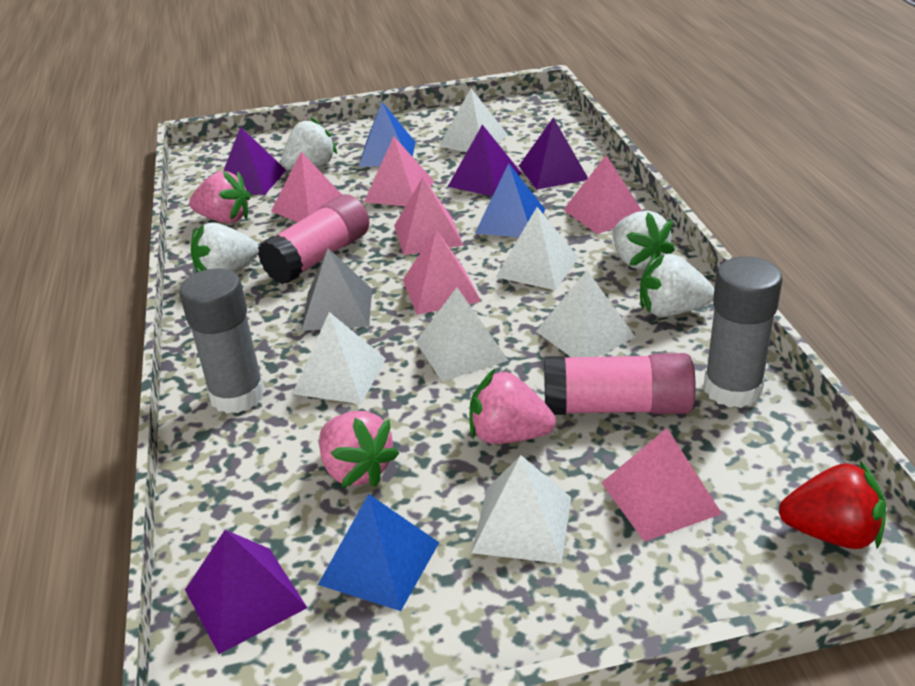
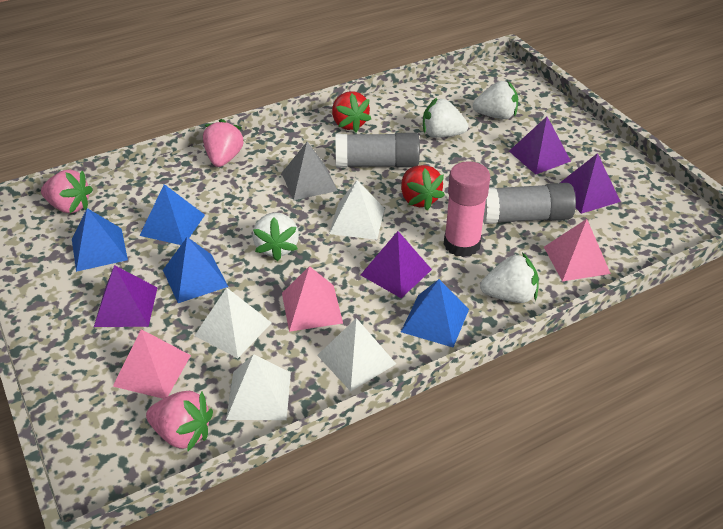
blue pyramid: 3 -> 4
pink glue stick: 2 -> 1
pink pyramid: 6 -> 3
red strawberry: 1 -> 2
white pyramid: 6 -> 4

